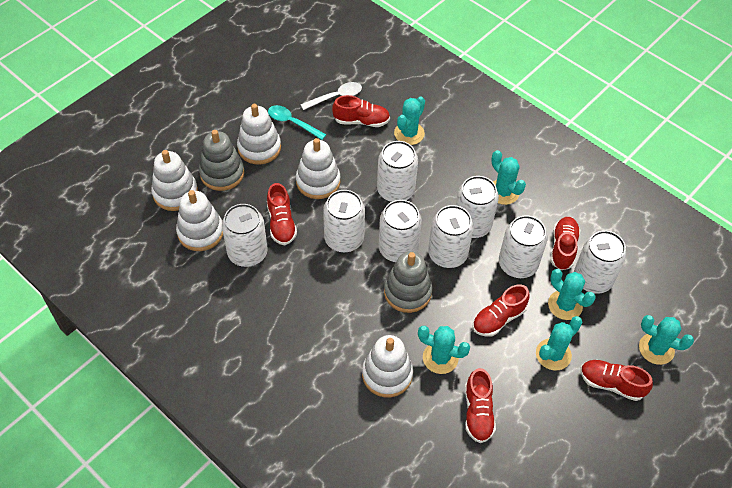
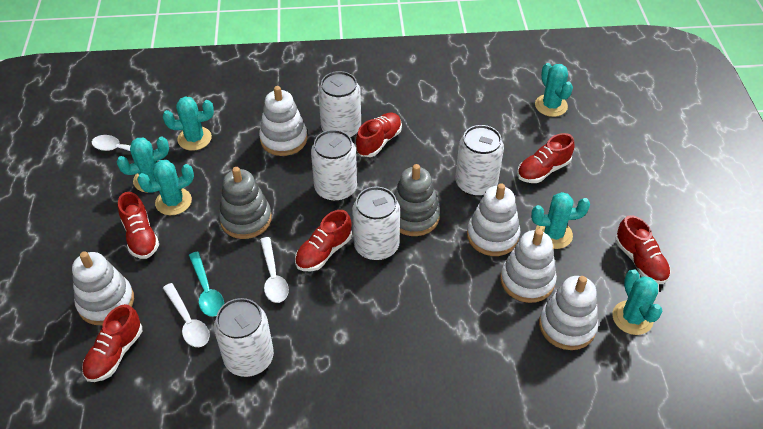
white can: 8 -> 5
white spoon: 1 -> 3

